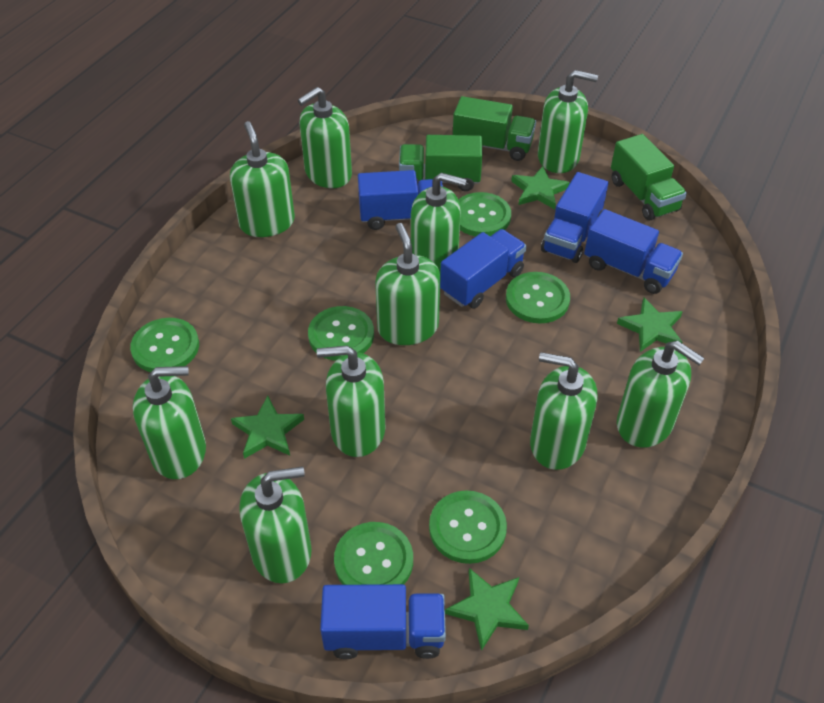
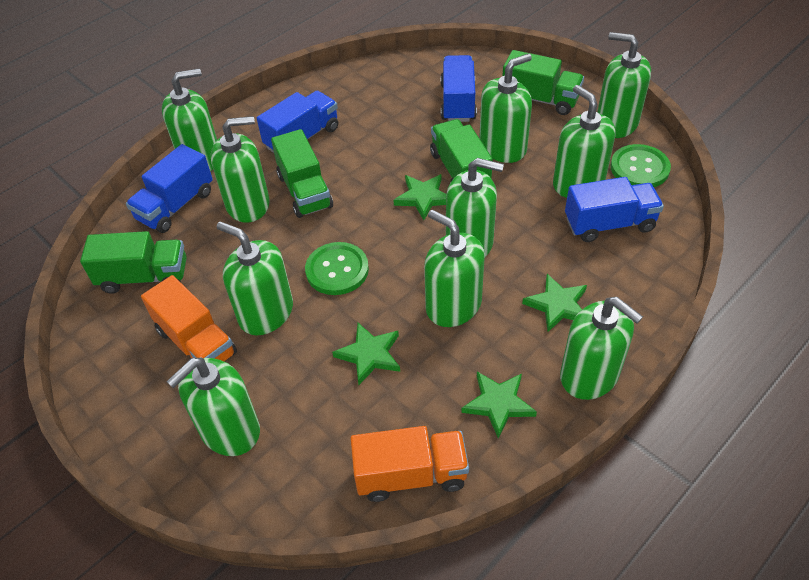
blue truck: 5 -> 4
green button: 6 -> 2
green truck: 3 -> 4
orange truck: 0 -> 2

